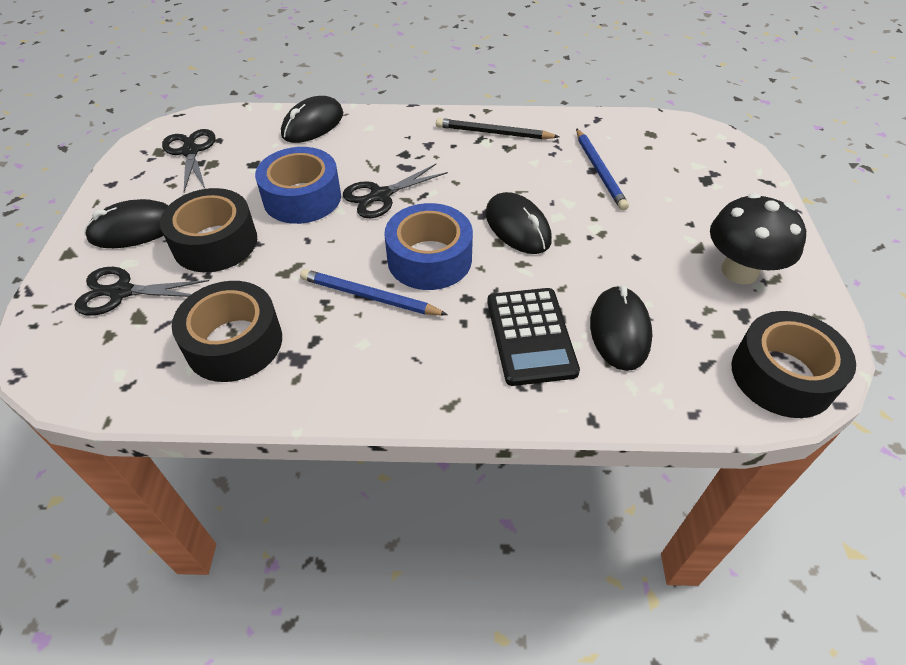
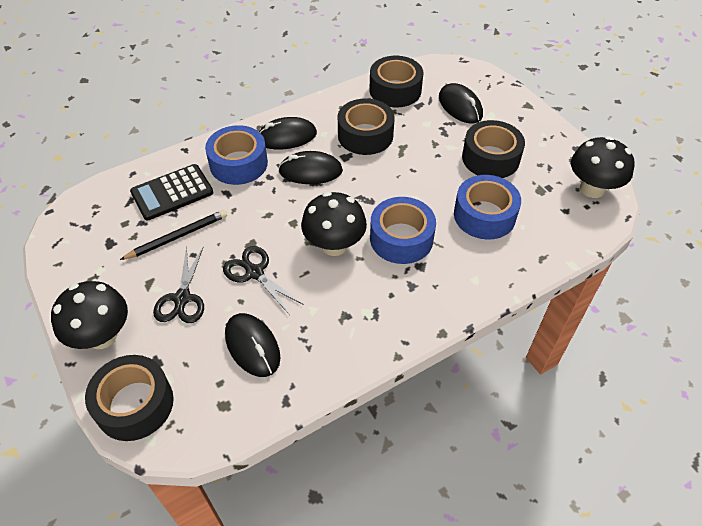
black mushroom: 1 -> 3
black scissors: 3 -> 2
black tape: 3 -> 4
blue pencil: 2 -> 0
blue tape: 2 -> 3

